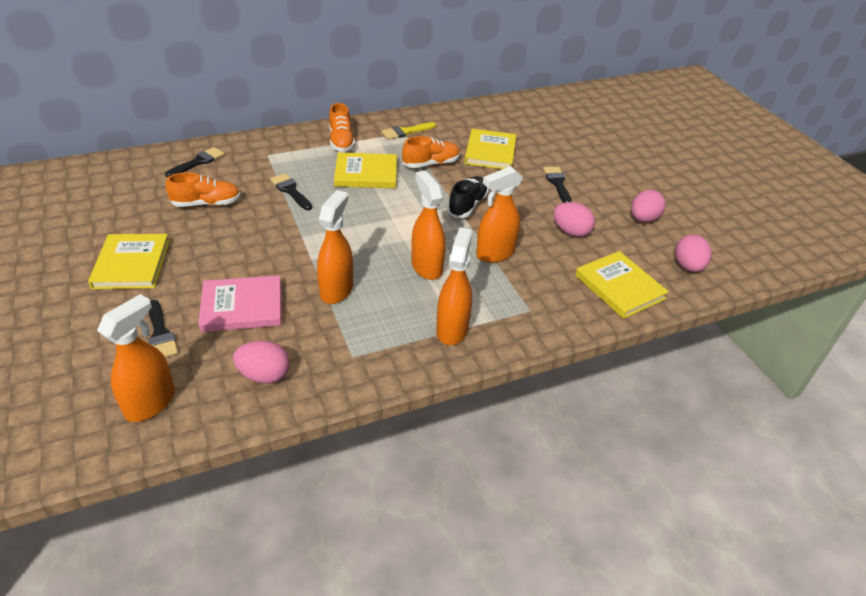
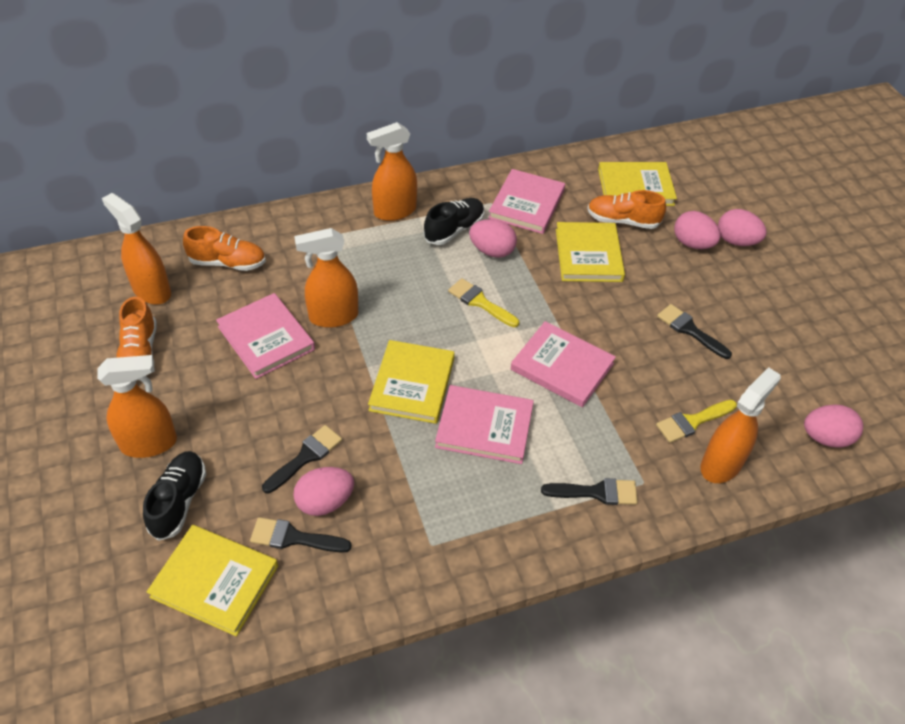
black shoe: 1 -> 2
pink book: 1 -> 4
pink egg: 4 -> 5
yellow brush: 1 -> 2

